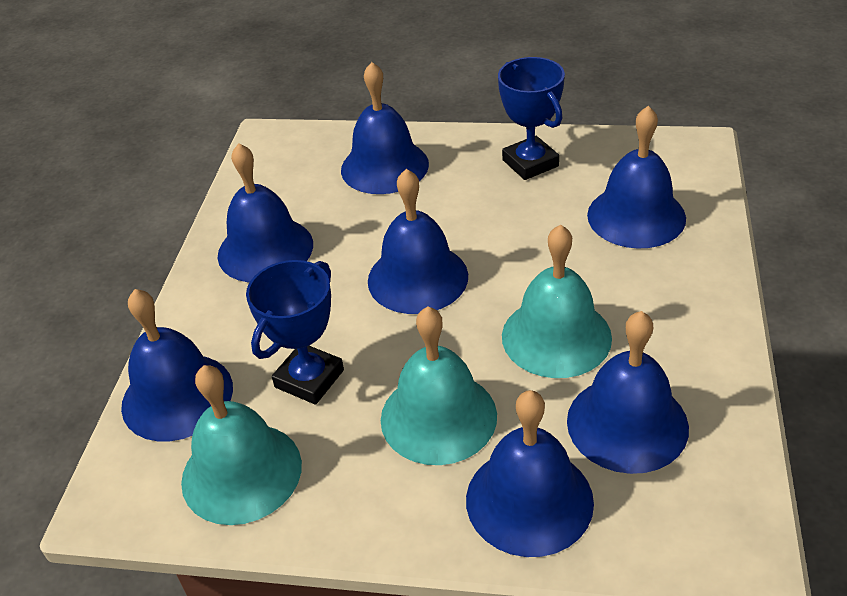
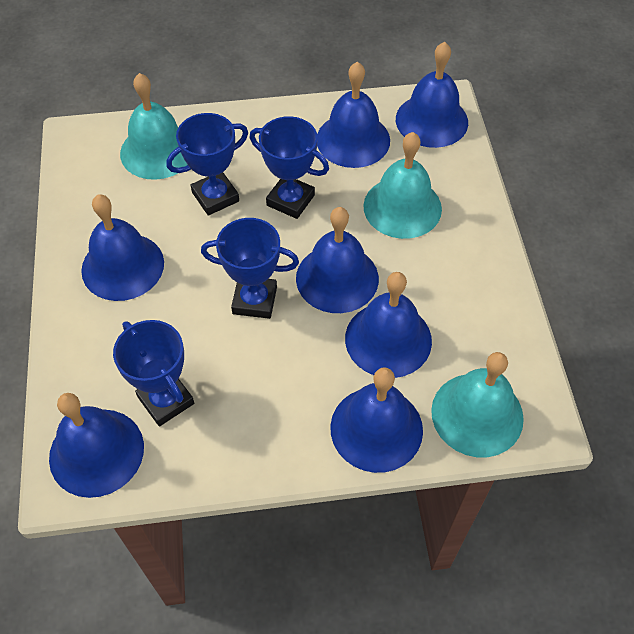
blue trophy: 2 -> 4

